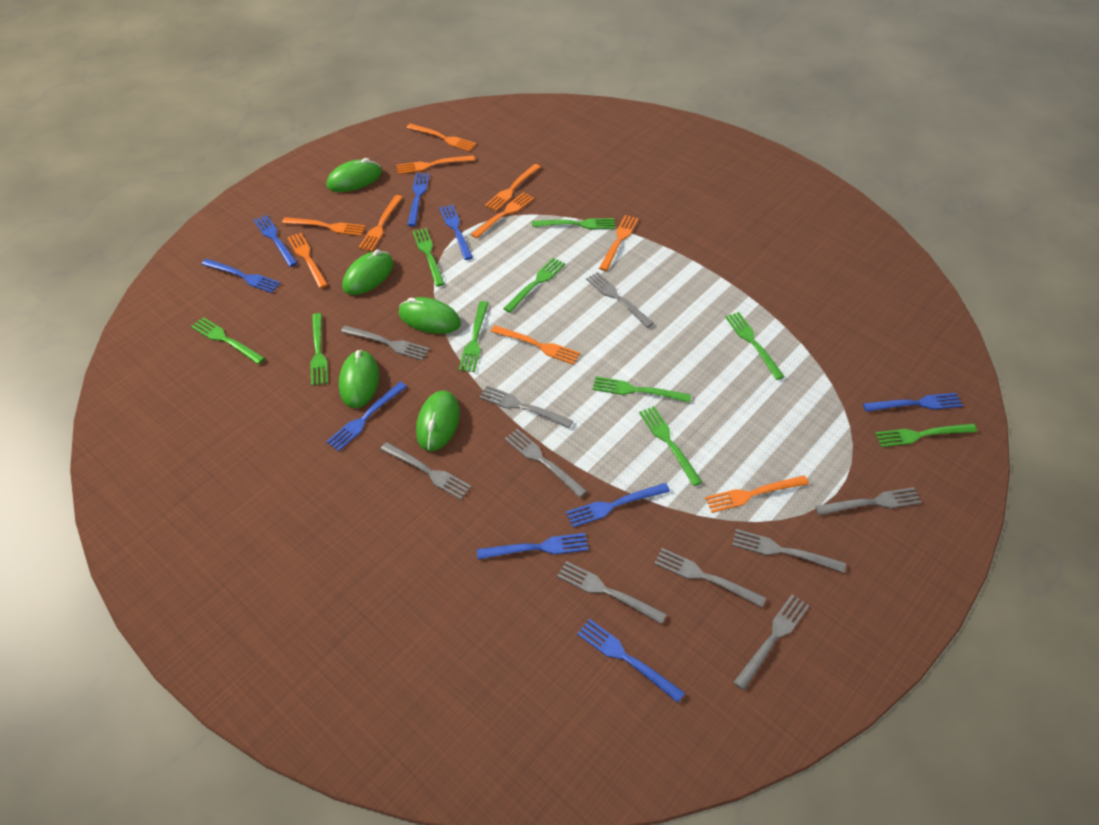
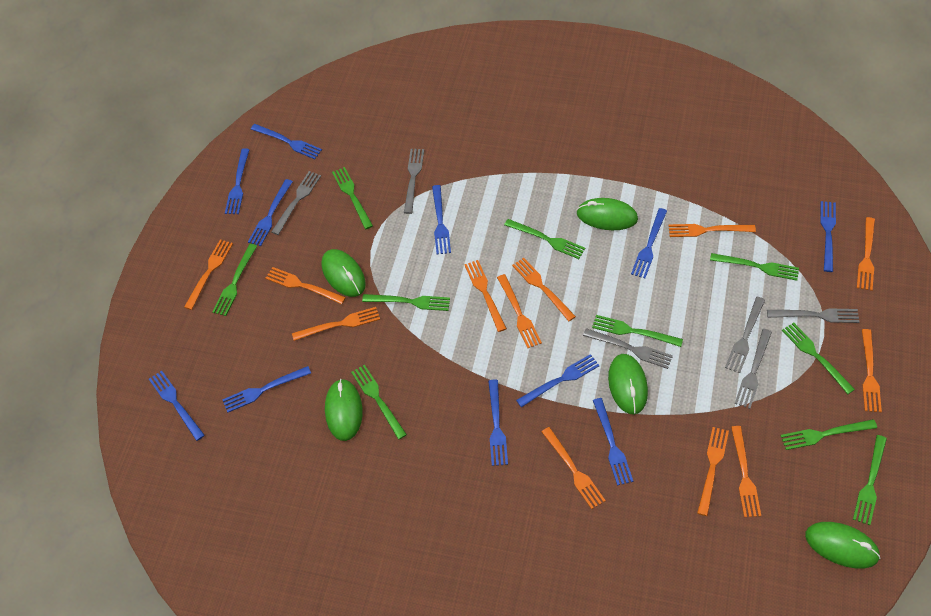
blue fork: 9 -> 11
grey fork: 10 -> 6
orange fork: 10 -> 12

